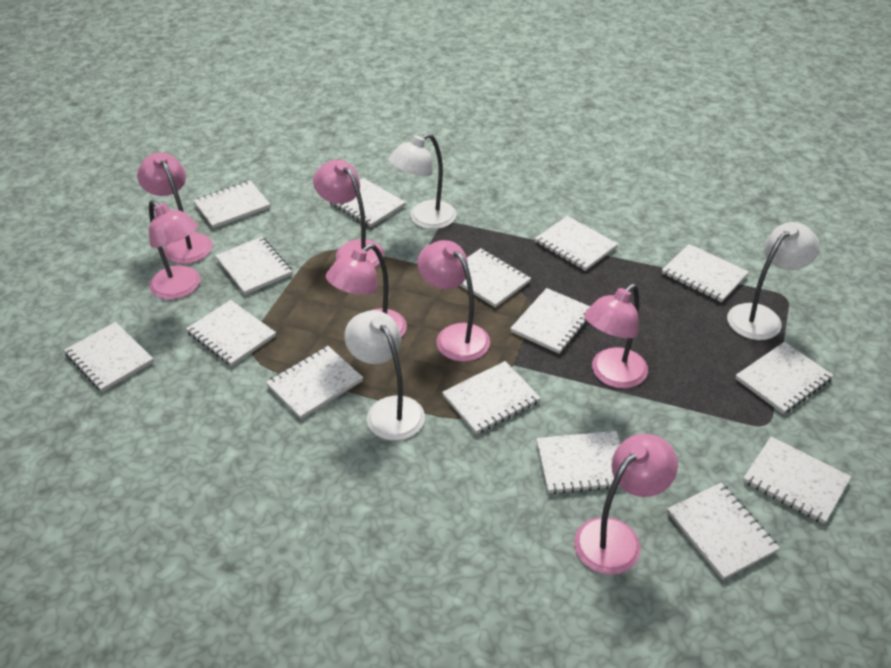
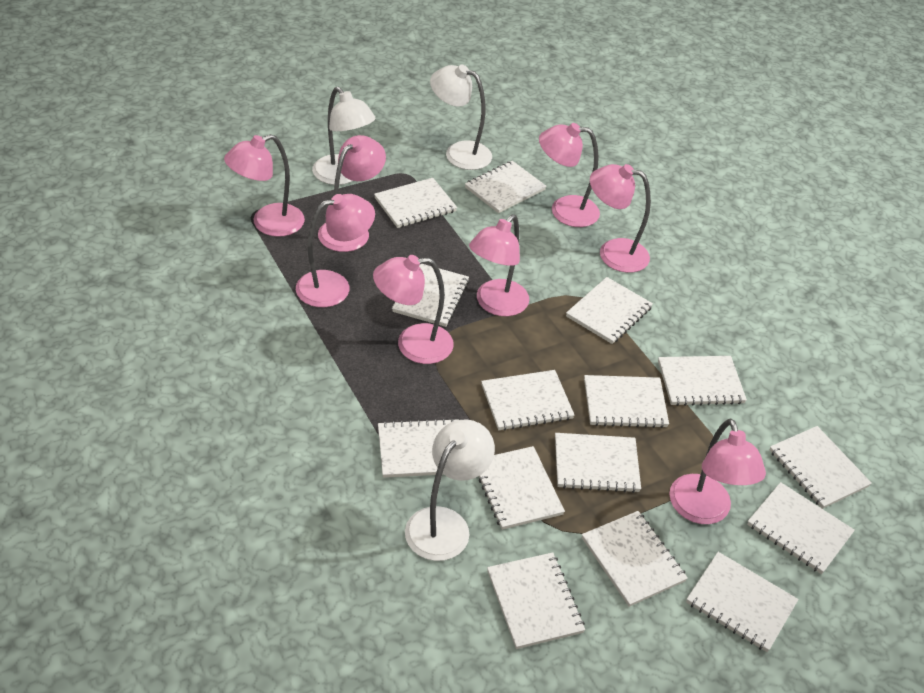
pink lamp: 7 -> 8

